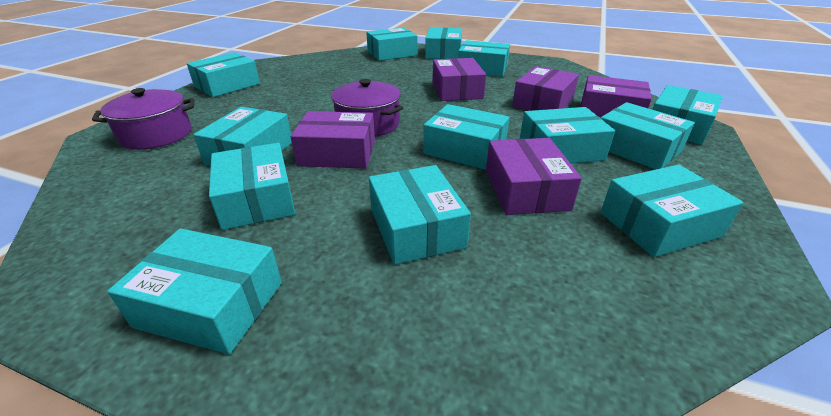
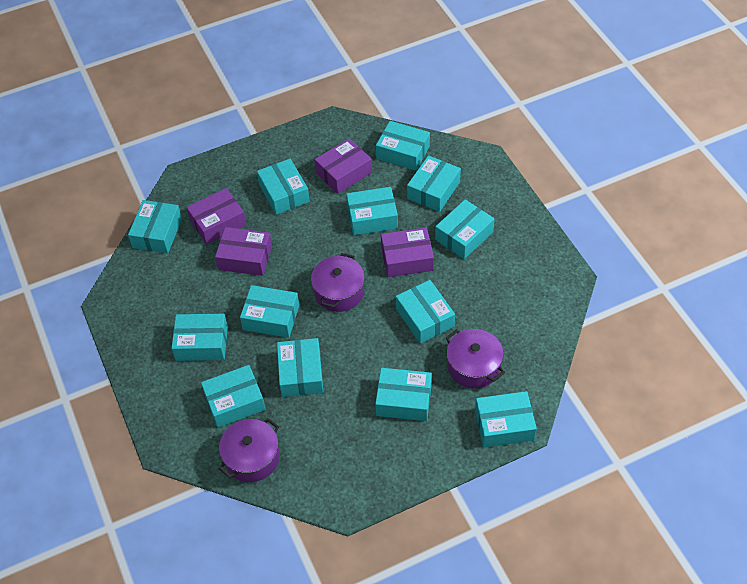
purple box: 5 -> 4
purple pot: 2 -> 3

